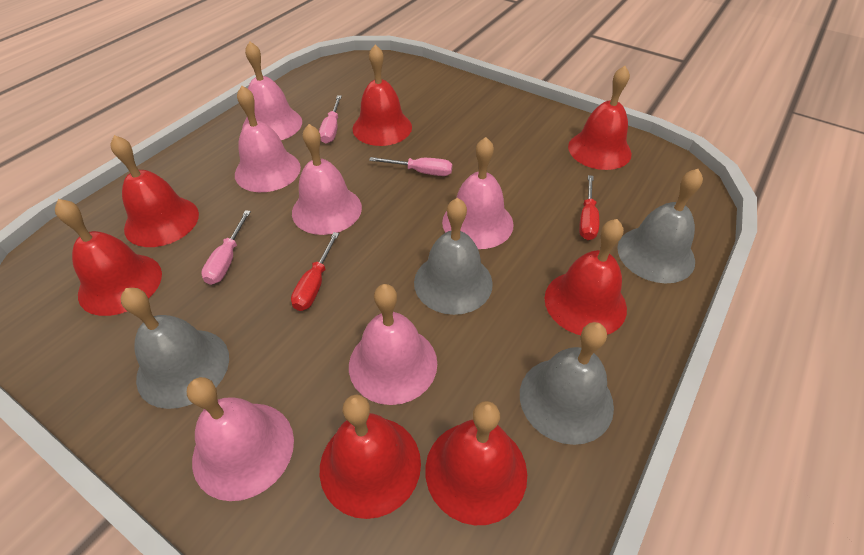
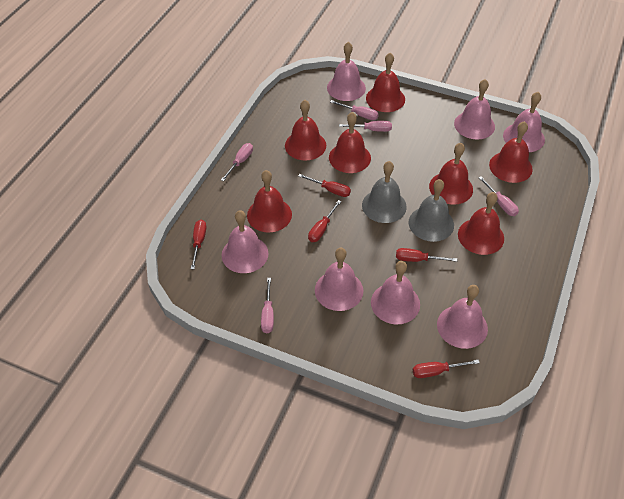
grey bell: 4 -> 2
pink bell: 6 -> 7
pink screwdriver: 3 -> 5
red screwdriver: 2 -> 5

